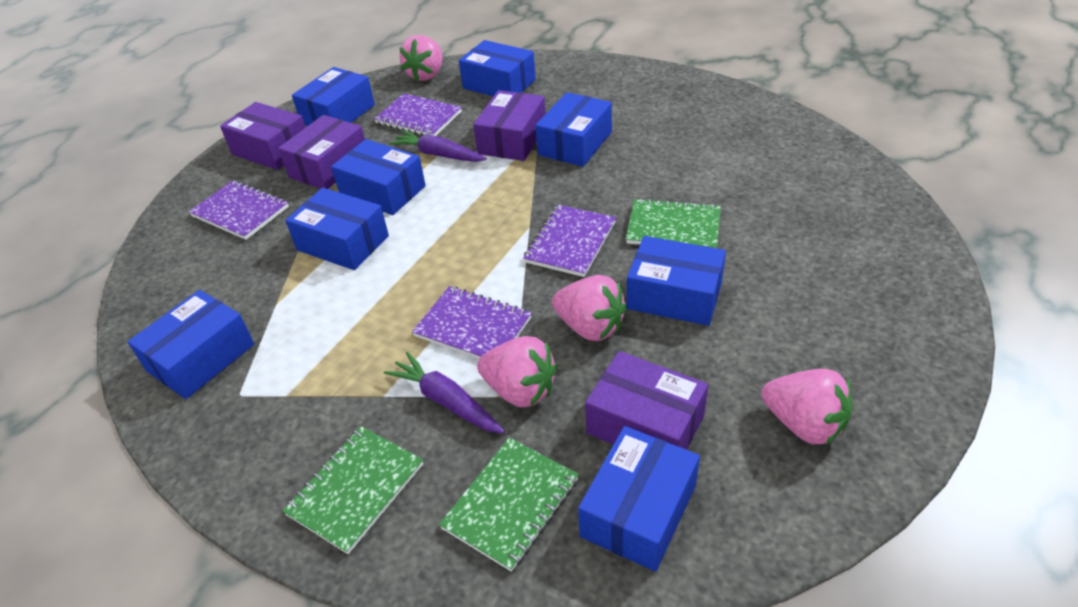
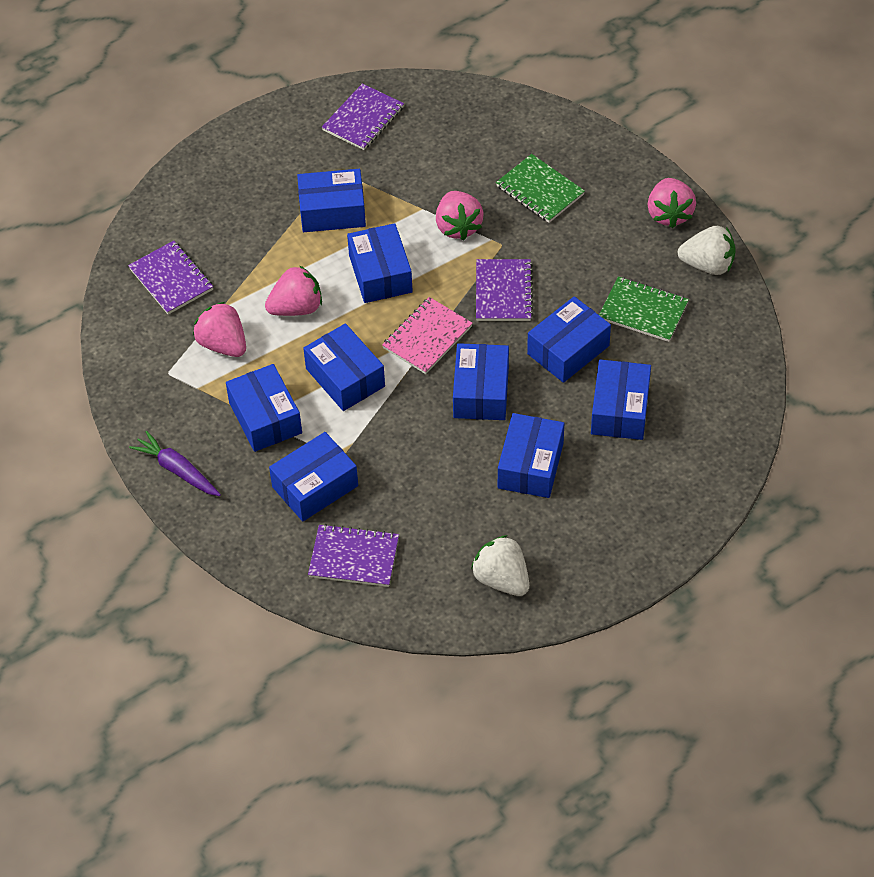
blue box: 8 -> 9
green notebook: 3 -> 2
pink notebook: 0 -> 1
purple box: 4 -> 0
purple carrot: 2 -> 1
white strawberry: 0 -> 2

